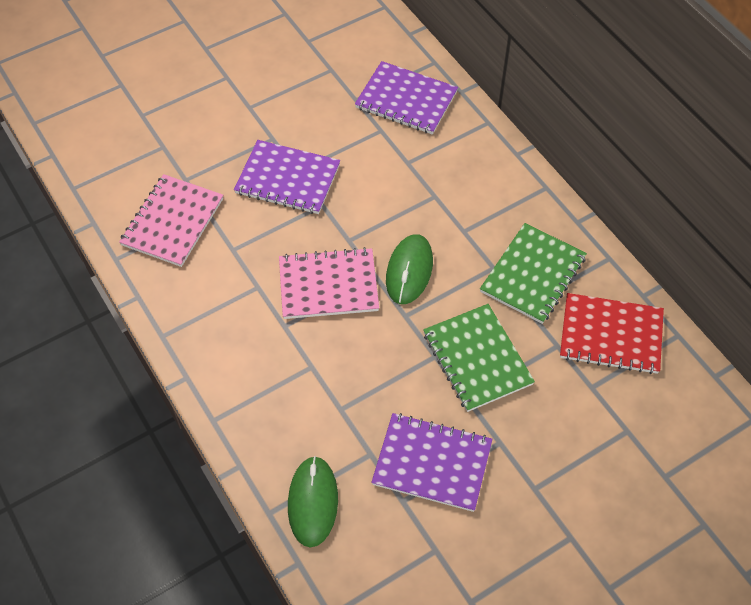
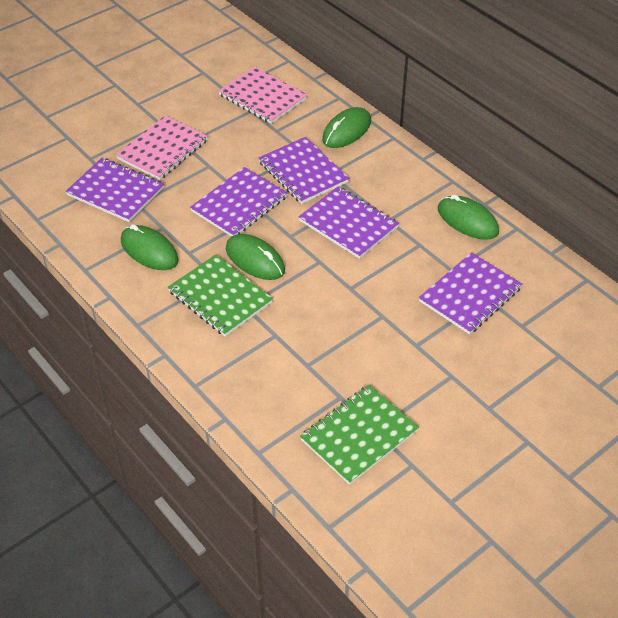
green mouse: 2 -> 4
purple notebook: 3 -> 5
red notebook: 1 -> 0

